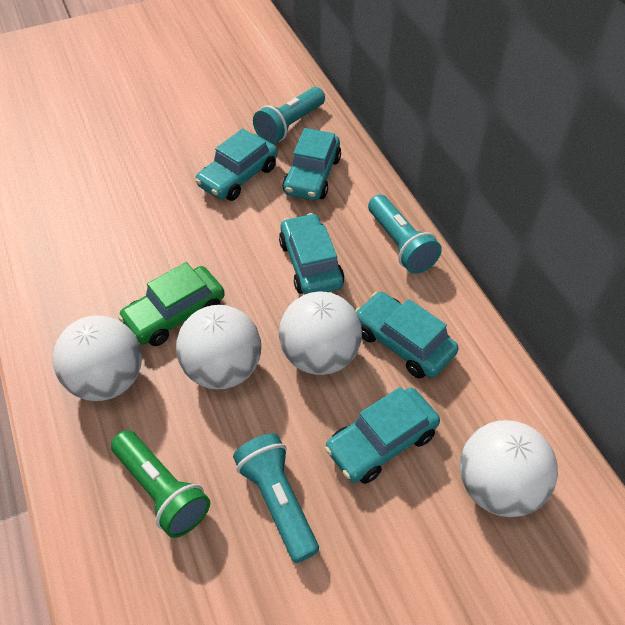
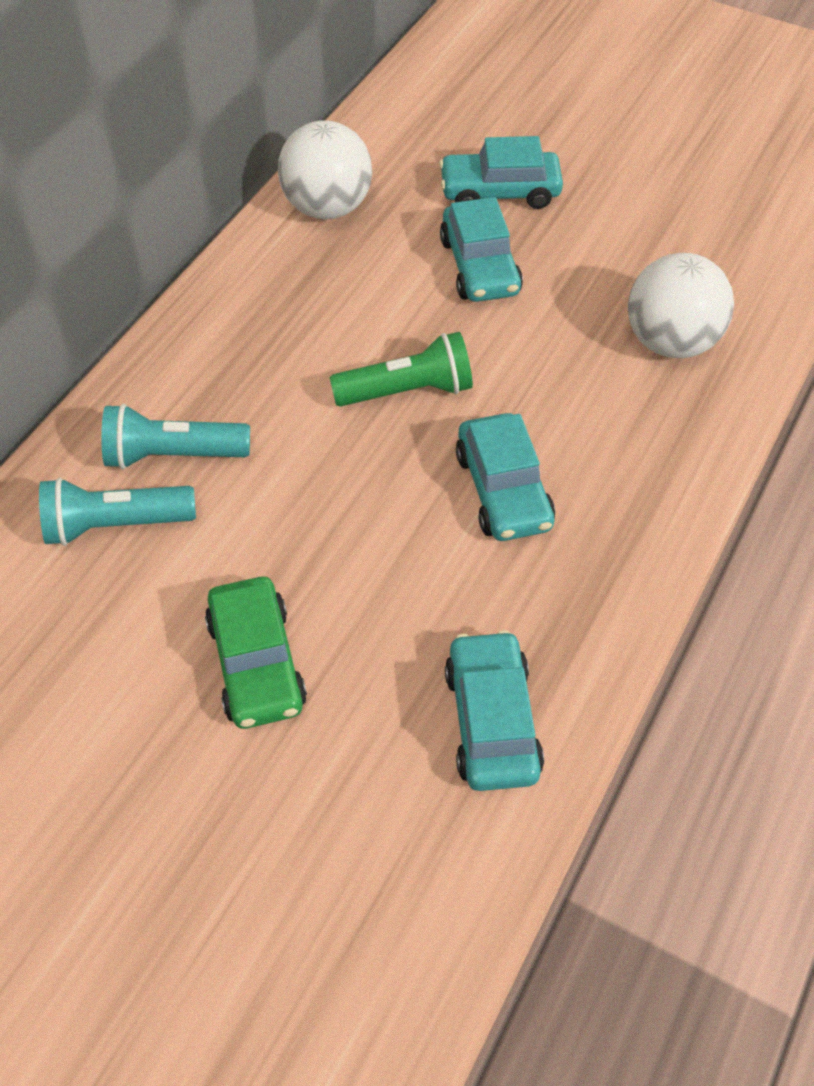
turquoise car: 5 -> 4
turquoise flashlight: 3 -> 2
white ball: 4 -> 2

